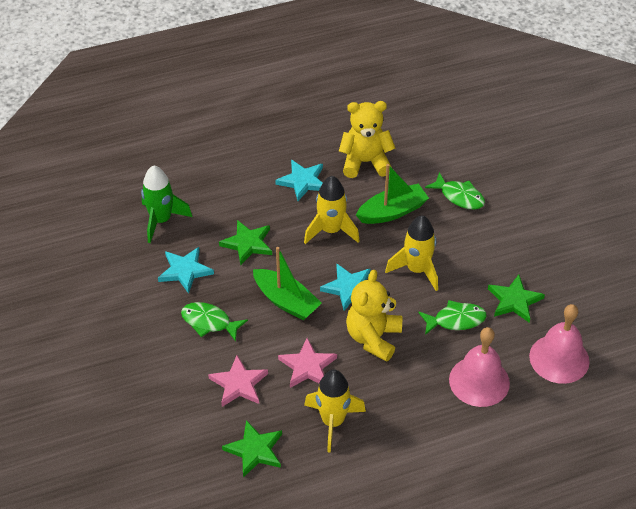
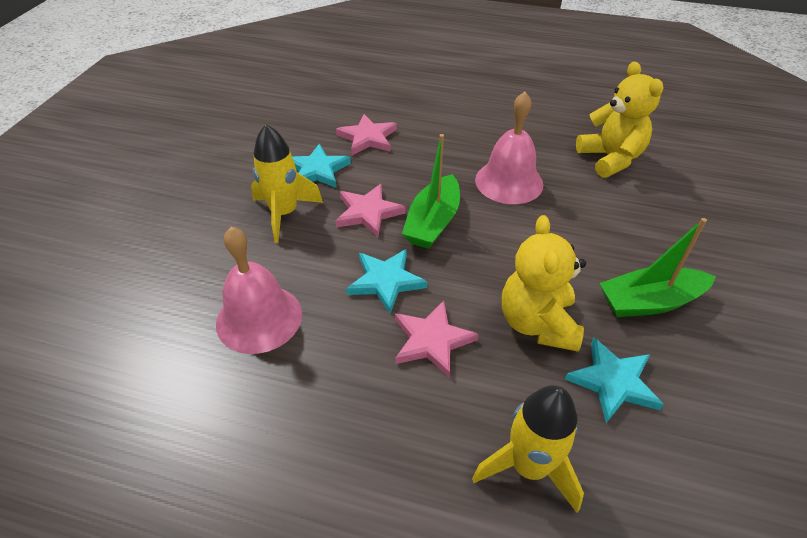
green fish: 3 -> 0
green rocket: 1 -> 0
green star: 3 -> 0
pink star: 2 -> 3
yellow rocket: 3 -> 2

